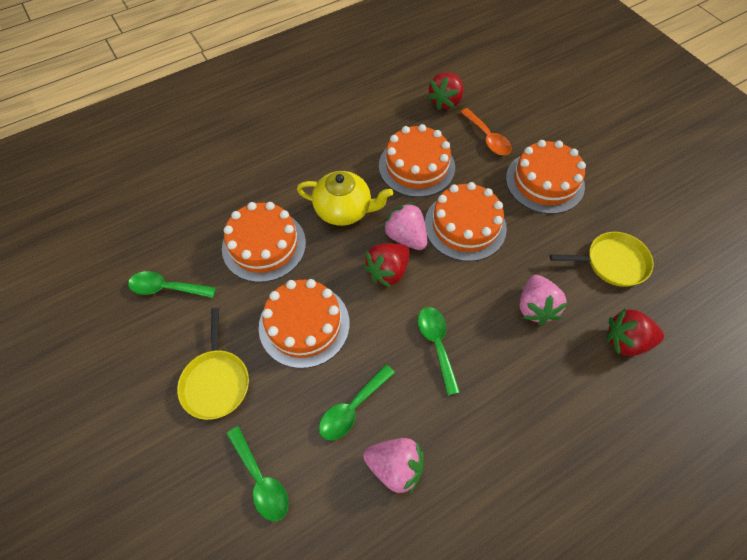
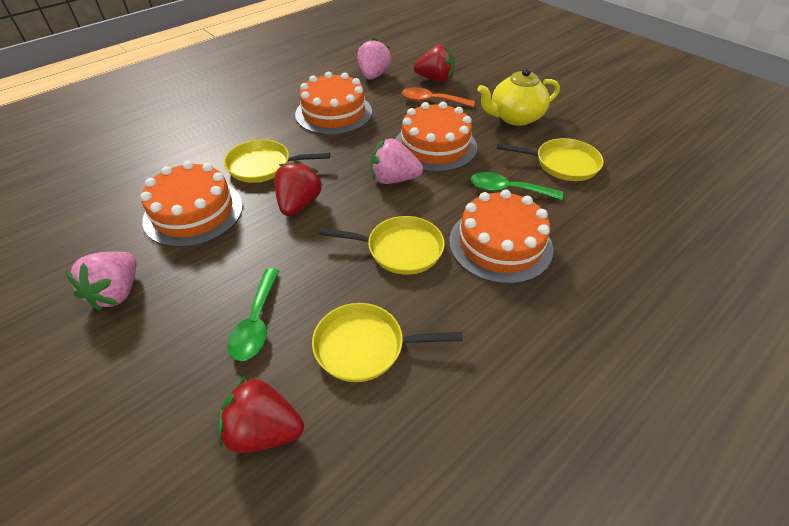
green spoon: 4 -> 2
orange cake: 5 -> 4
yellow pan: 2 -> 4

